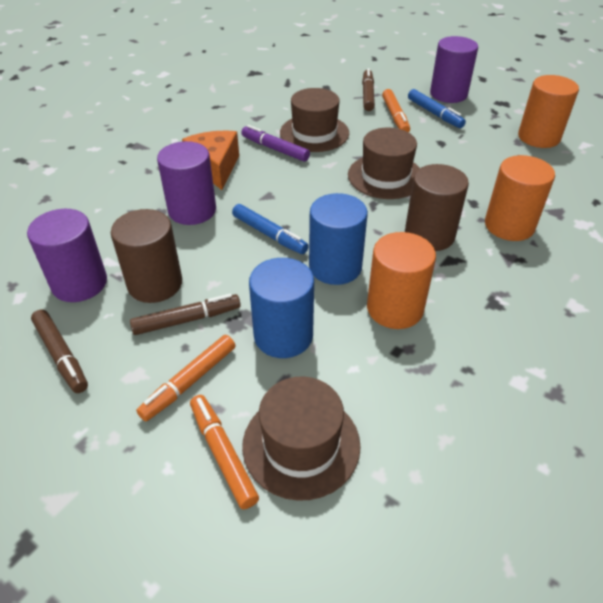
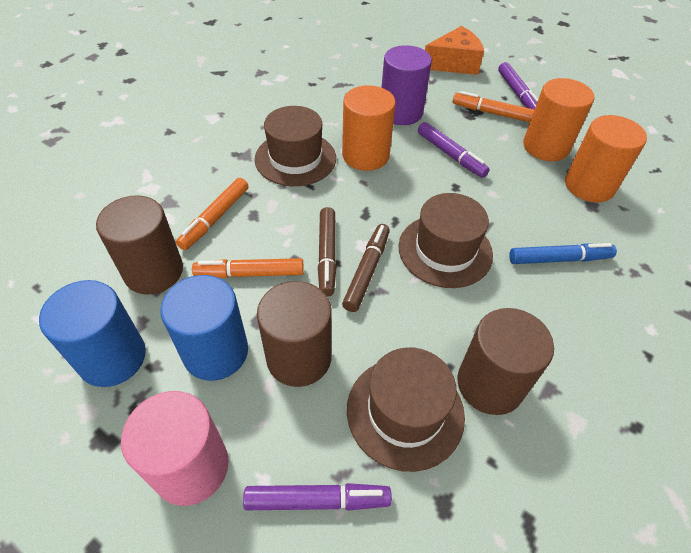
blue marker: 2 -> 1
brown cylinder: 2 -> 3
brown marker: 3 -> 2
pink cylinder: 0 -> 1
purple cylinder: 3 -> 1
purple marker: 1 -> 3

